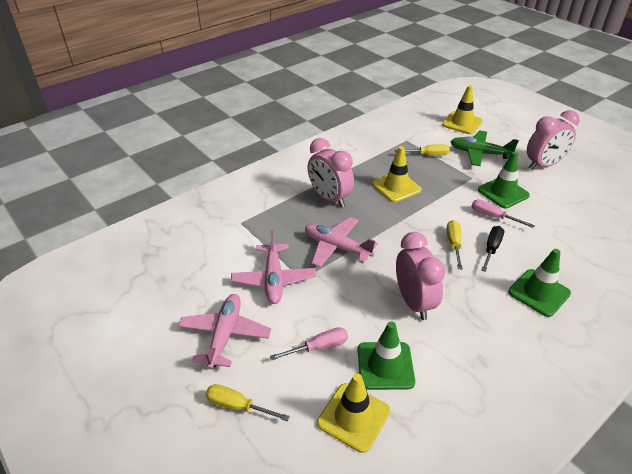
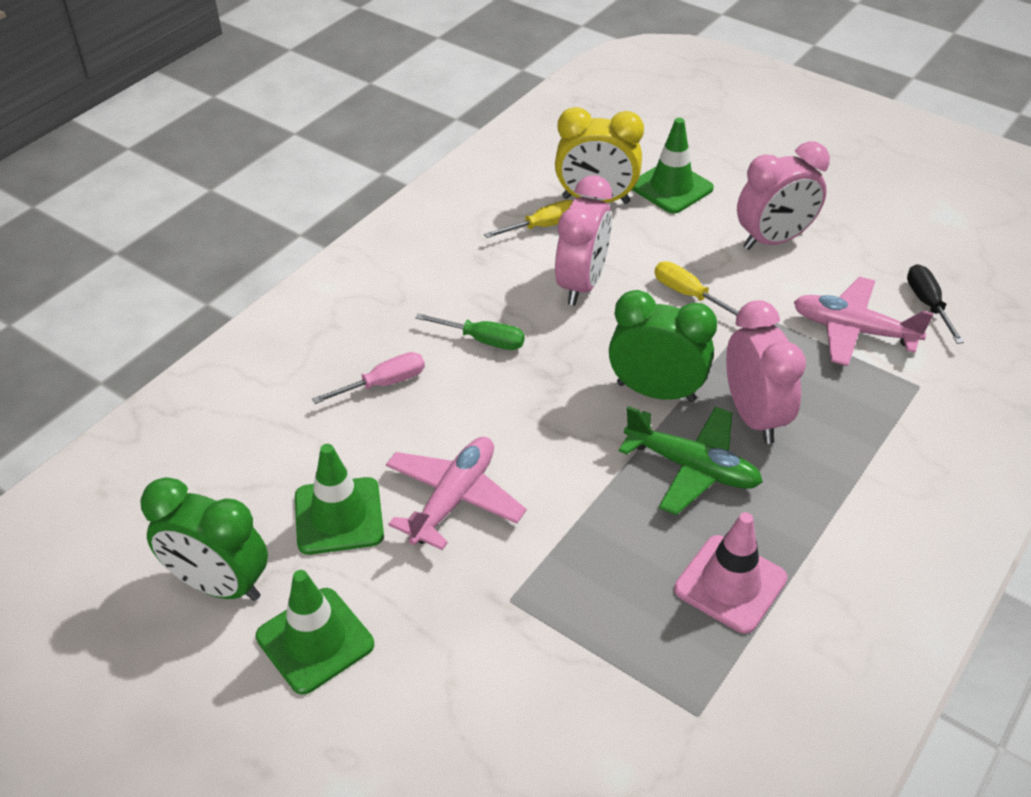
green clock: 0 -> 2
green screwdriver: 0 -> 1
pink plane: 3 -> 2
pink screwdriver: 2 -> 1
pink traffic cone: 0 -> 1
yellow clock: 0 -> 1
yellow screwdriver: 3 -> 2
yellow traffic cone: 3 -> 0

